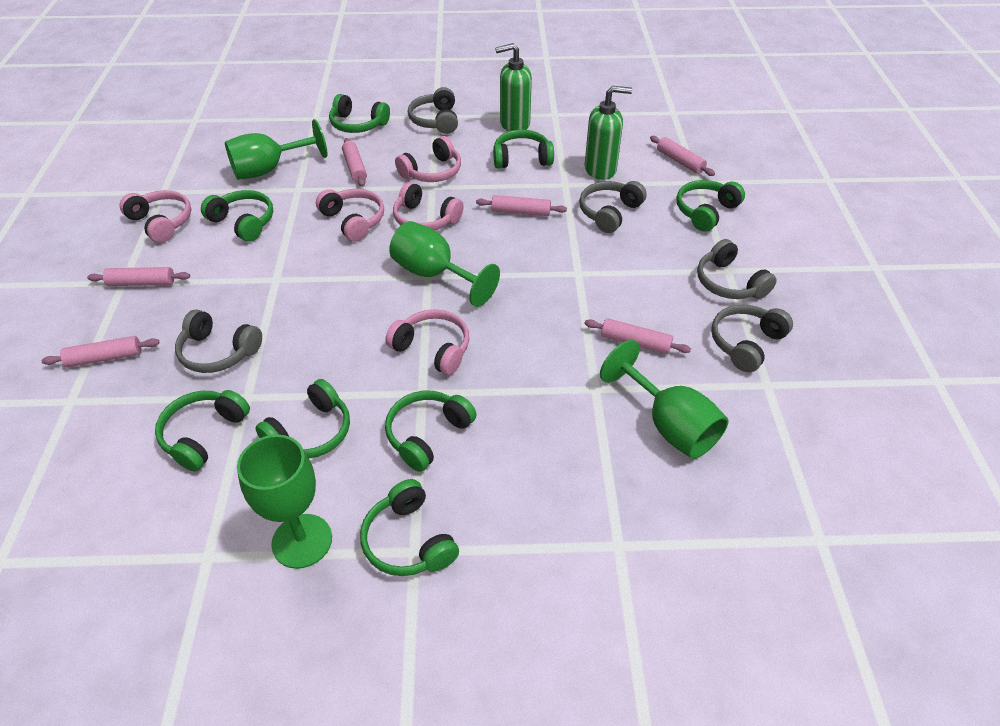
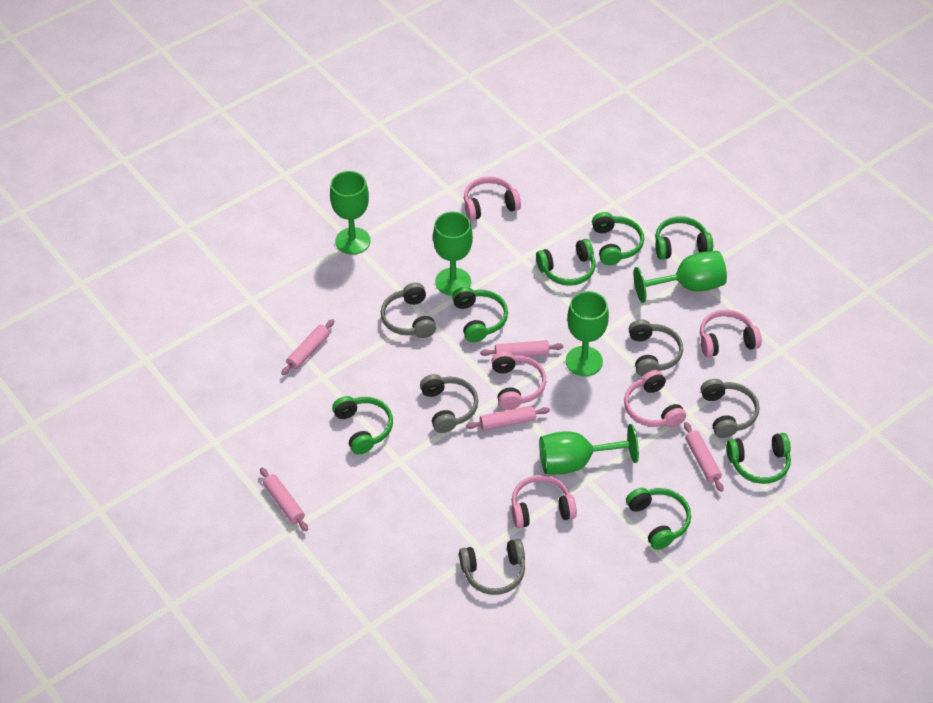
green goblet: 4 -> 5
green headphones: 8 -> 7
green soap dispenser: 2 -> 0
pink rolling pin: 6 -> 5

